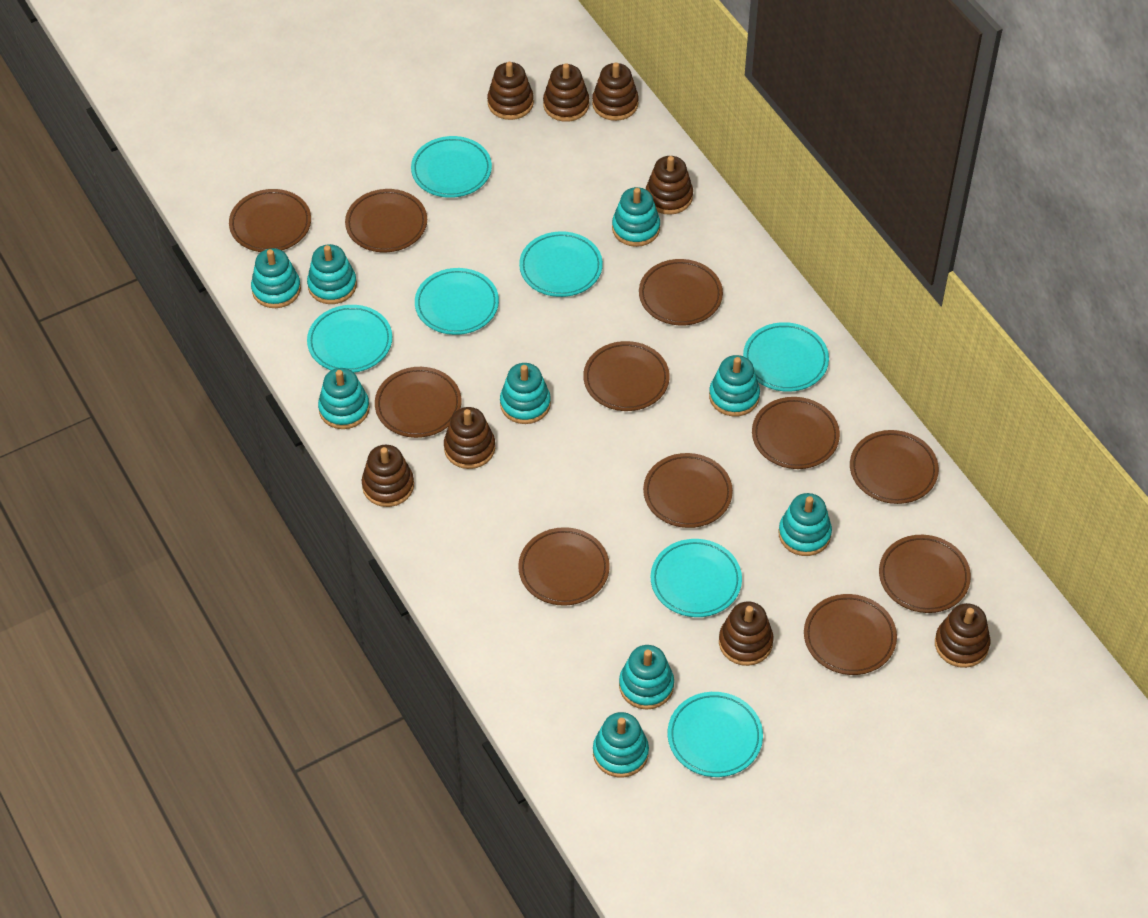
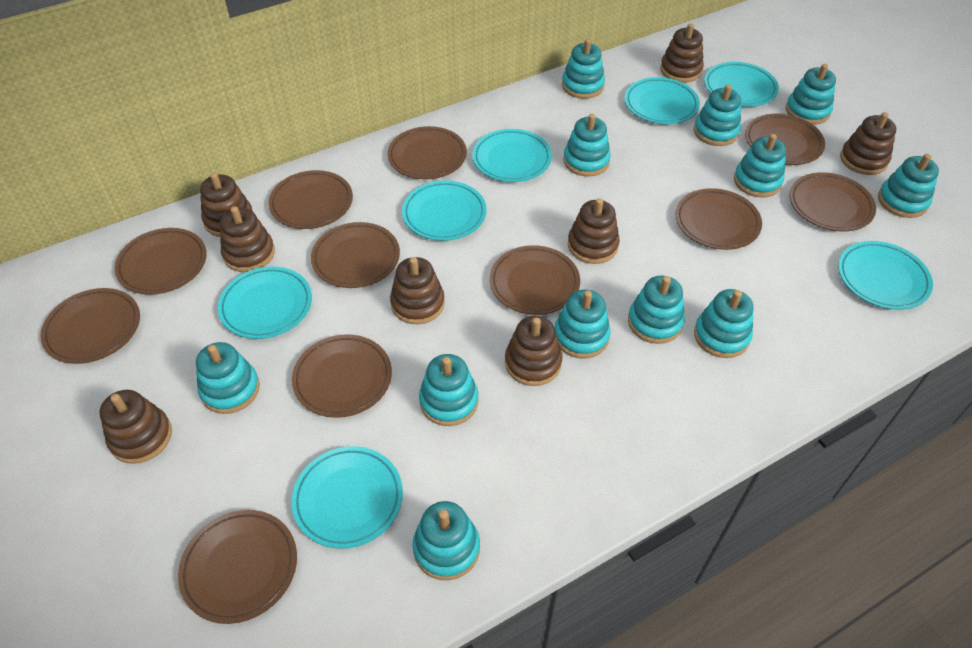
turquoise stacking toy: 9 -> 12

